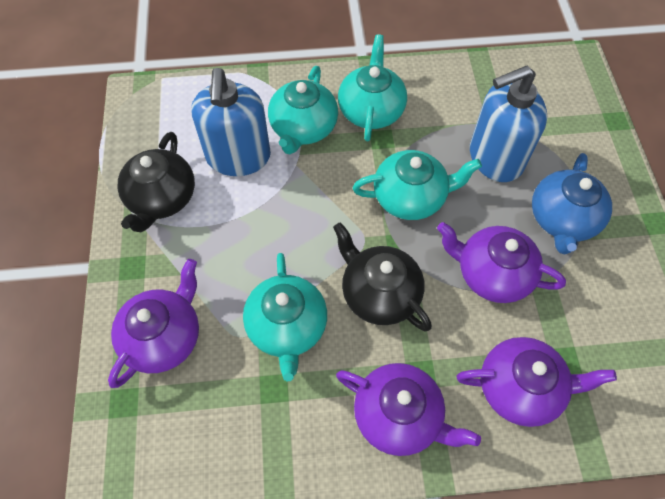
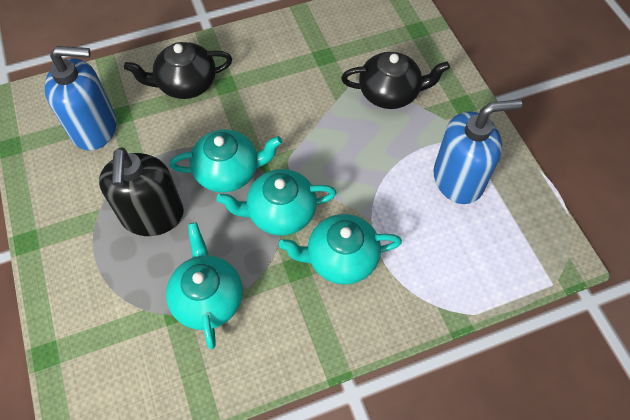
black soap dispenser: 0 -> 1
blue teapot: 1 -> 0
purple teapot: 4 -> 0

